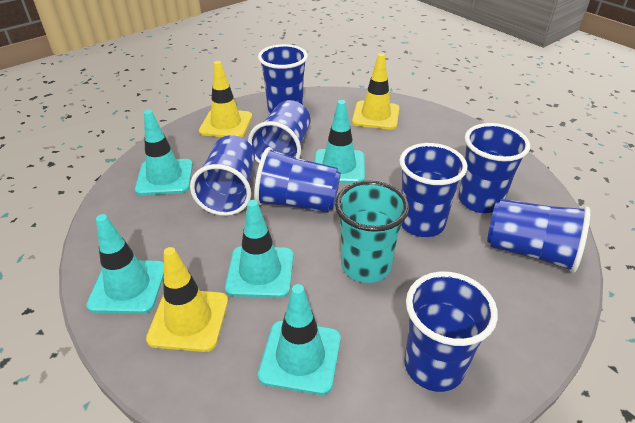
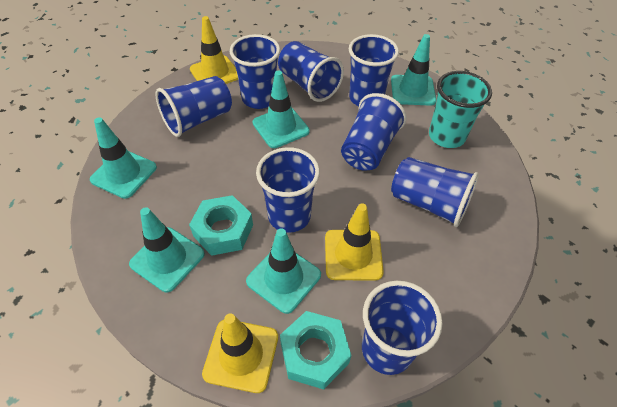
turquoise nut: 0 -> 2

